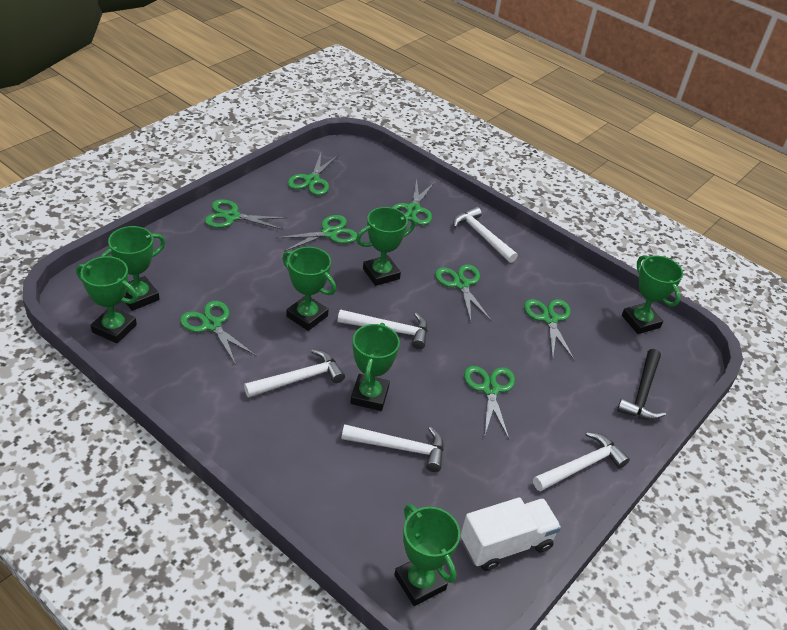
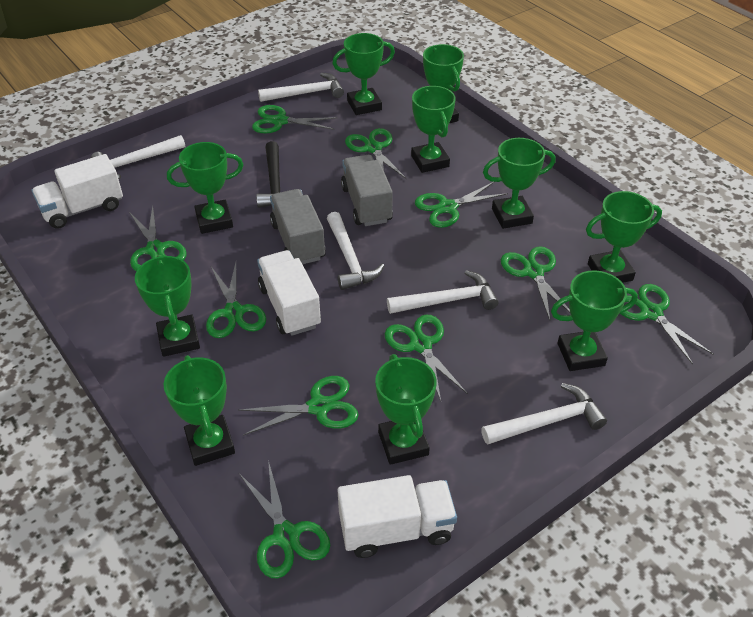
green scissors: 8 -> 10
green trophy: 7 -> 10
grey truck: 0 -> 2
white truck: 1 -> 3

